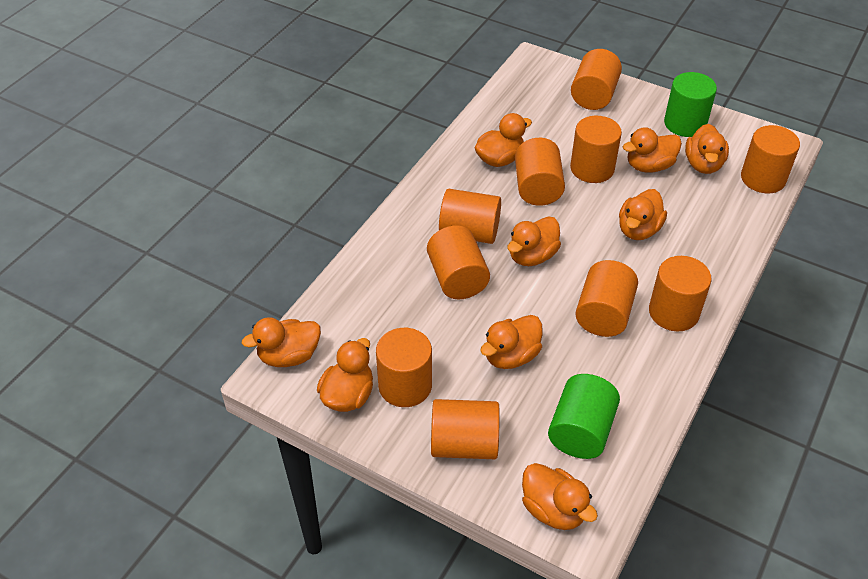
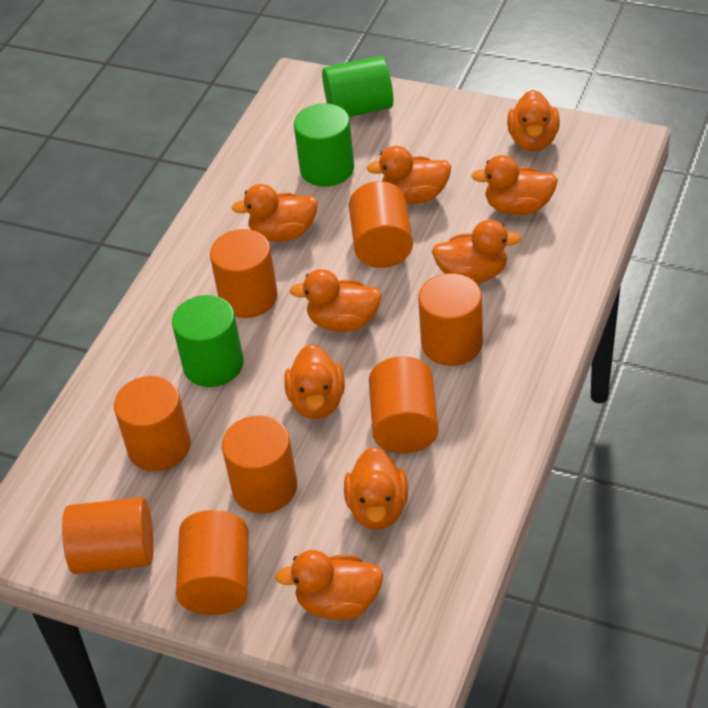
green cylinder: 2 -> 3
orange cylinder: 10 -> 8

